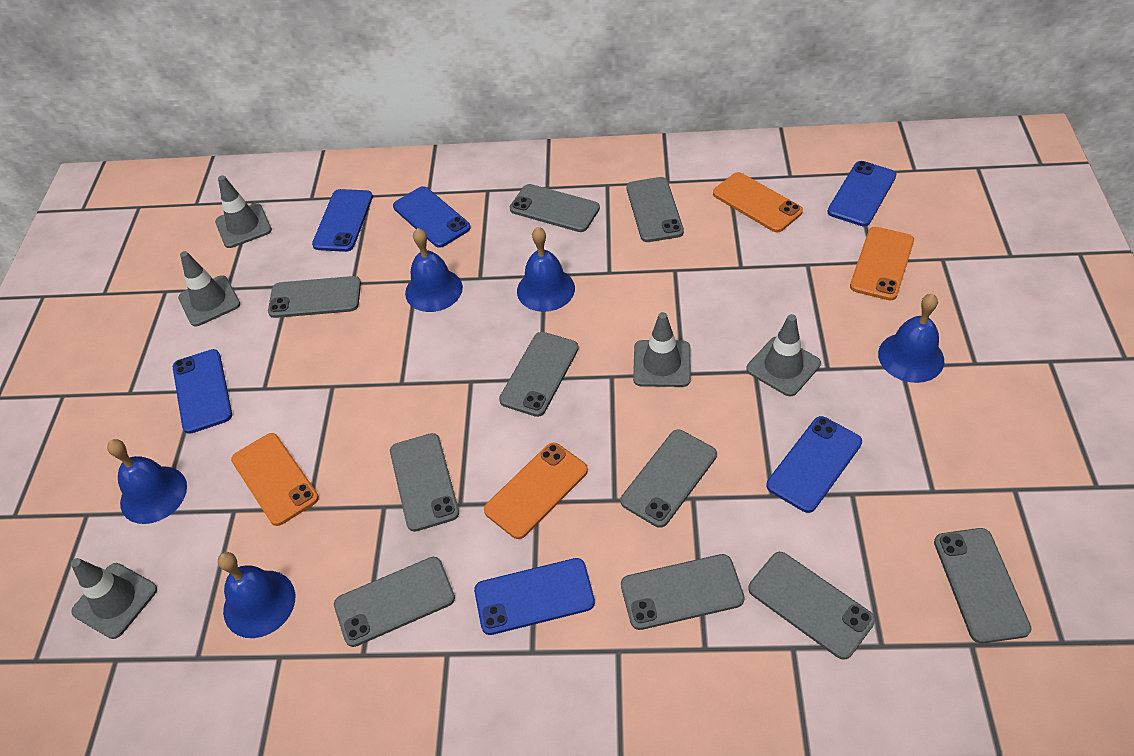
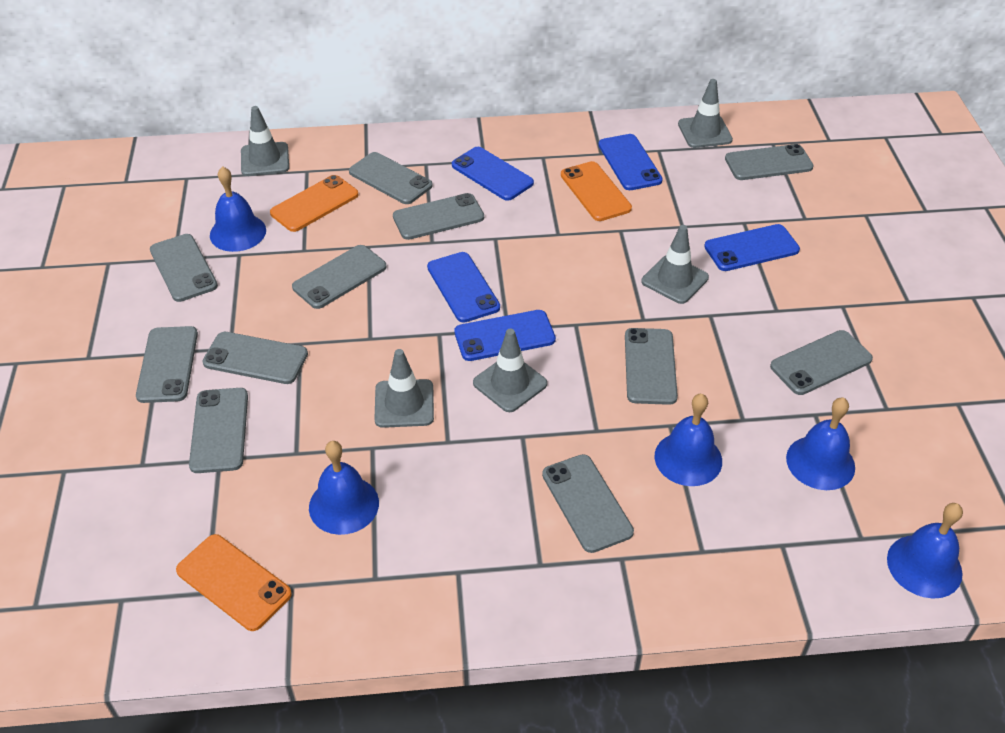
blue phone: 6 -> 5
grey phone: 10 -> 11
orange phone: 4 -> 3

